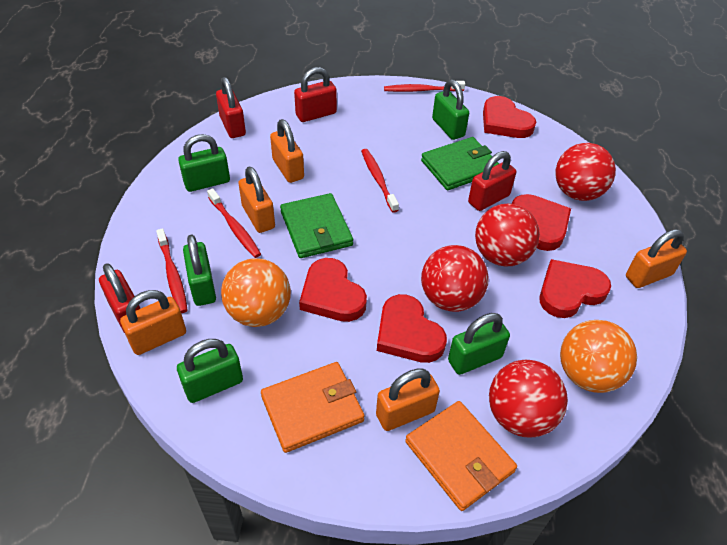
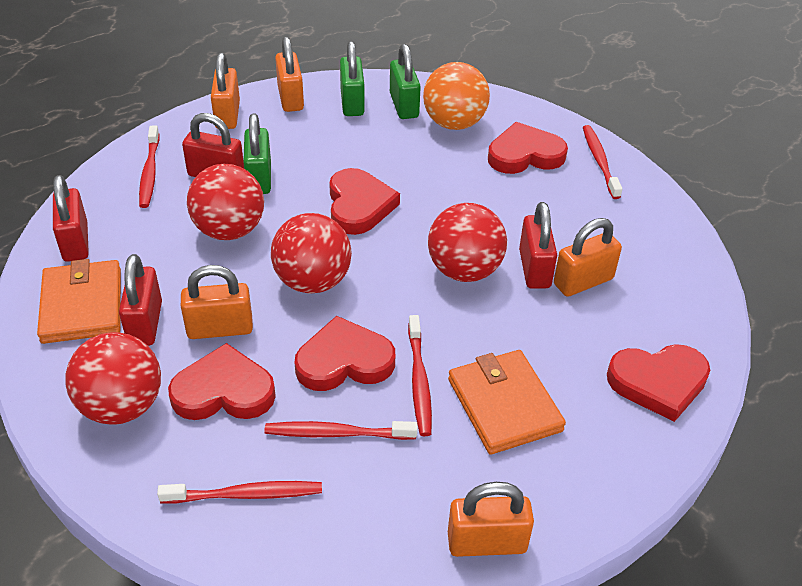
green padlock: 5 -> 3
green wallet: 2 -> 0
orange ball: 2 -> 1
red toothbrush: 4 -> 5

